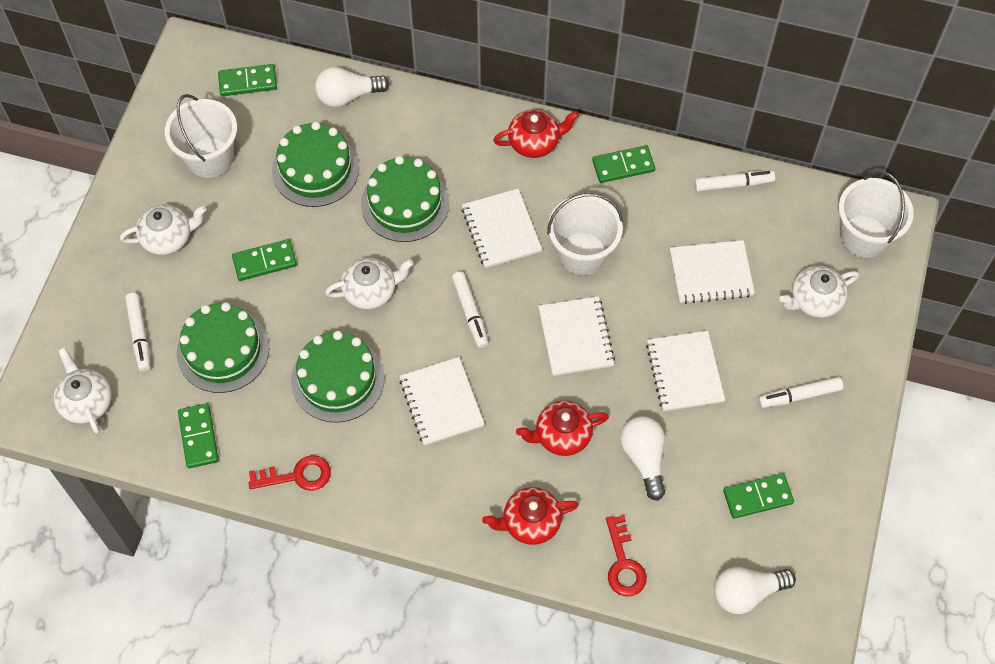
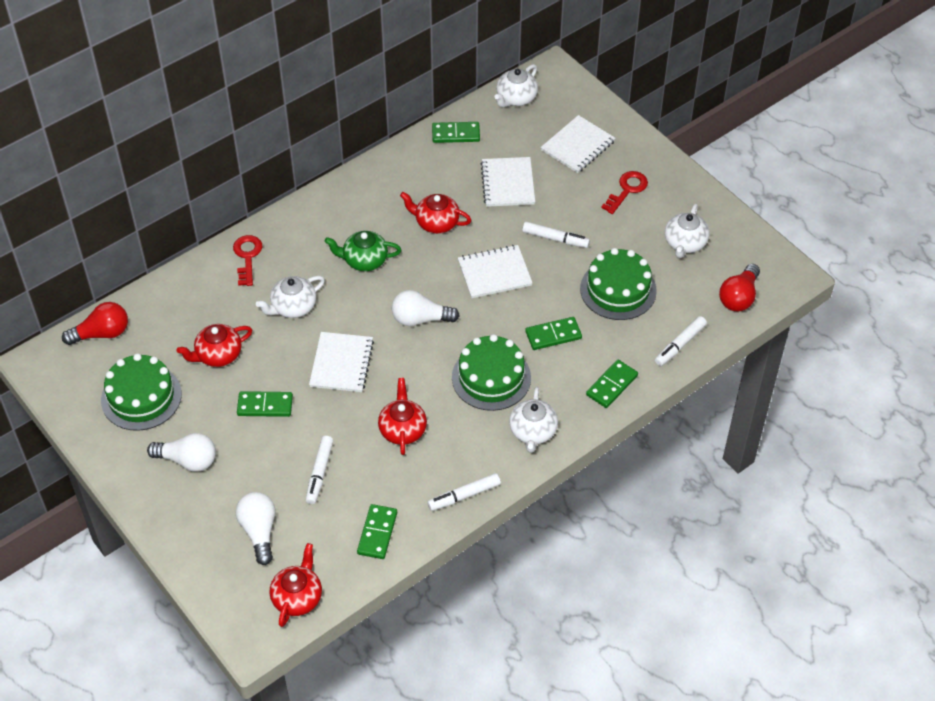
green cake: 4 -> 3
green teapot: 0 -> 1
red light bulb: 0 -> 2
red teapot: 3 -> 4
white bucket: 3 -> 0
white notebook: 5 -> 4

